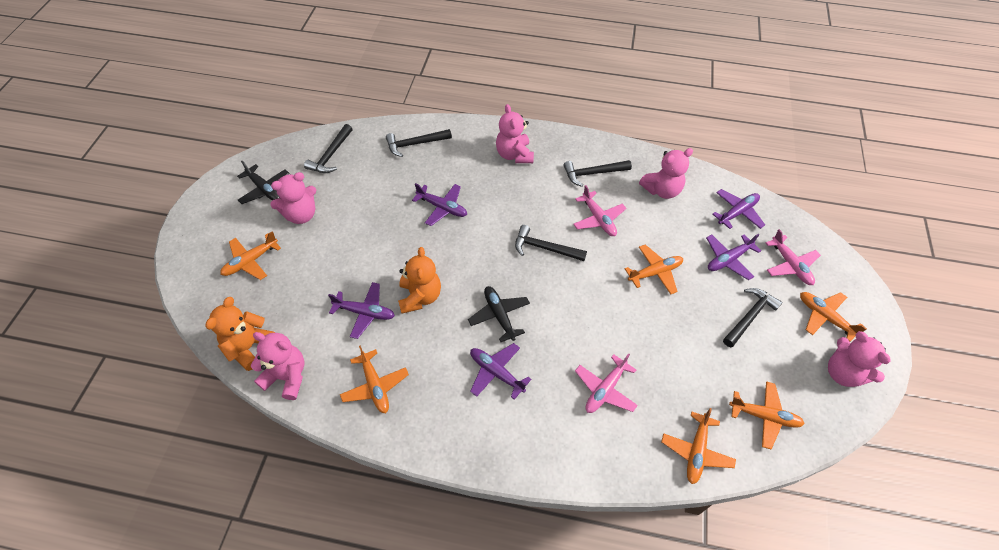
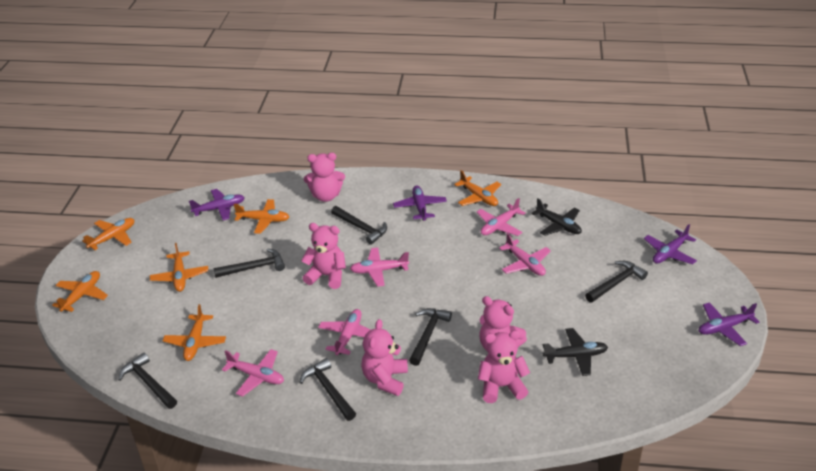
black hammer: 5 -> 6
orange teddy bear: 2 -> 0
pink plane: 3 -> 5
purple plane: 5 -> 4

